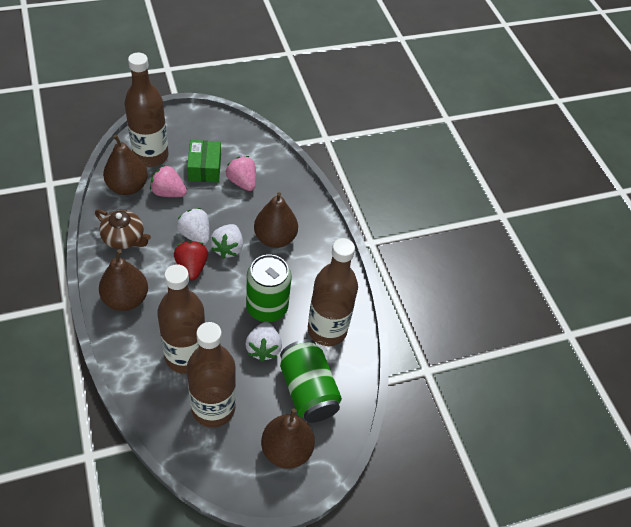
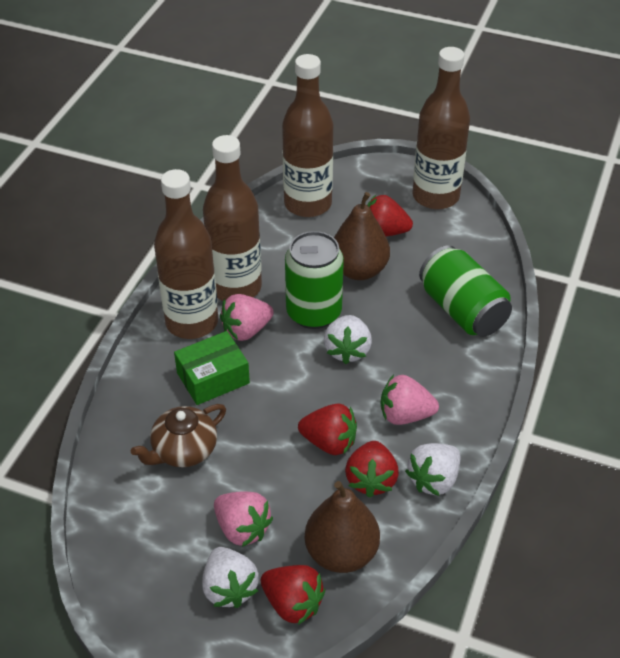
brown pear: 4 -> 2
pink strawberry: 2 -> 3
red strawberry: 1 -> 4

